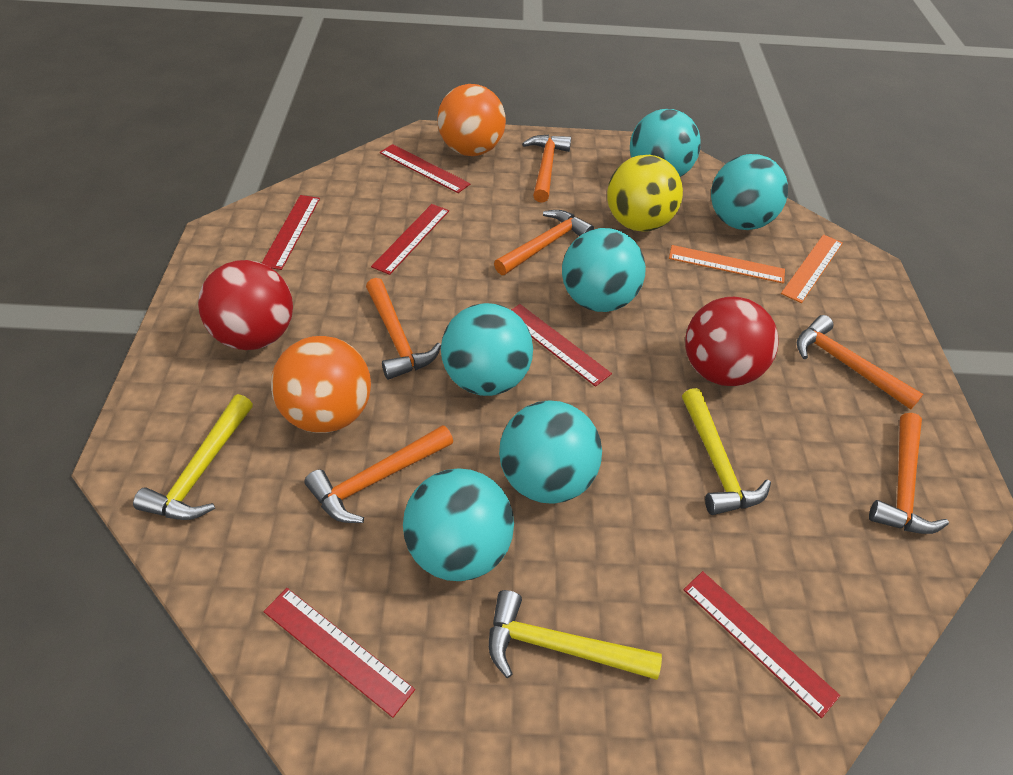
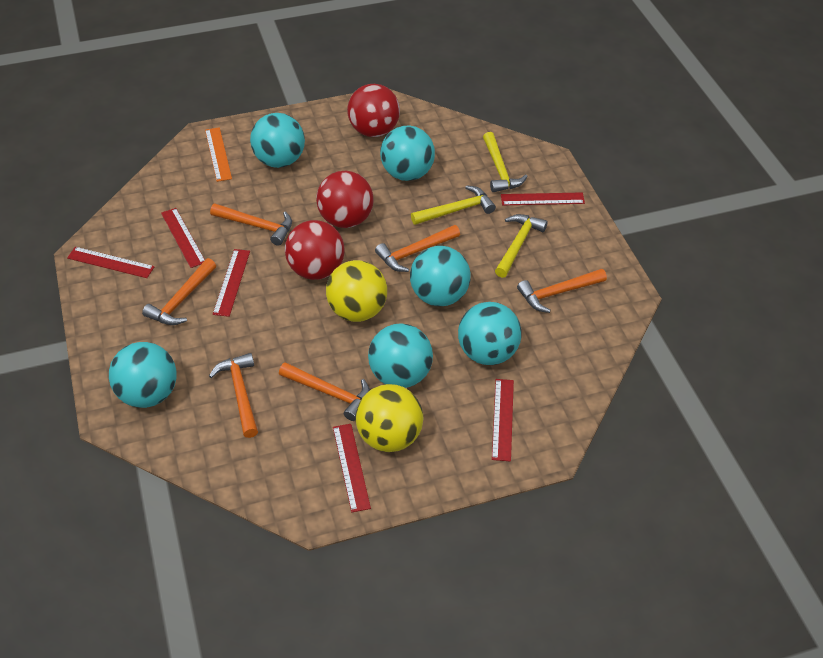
orange ball: 2 -> 0
orange ruler: 2 -> 1
red ball: 2 -> 3
yellow ball: 1 -> 2

